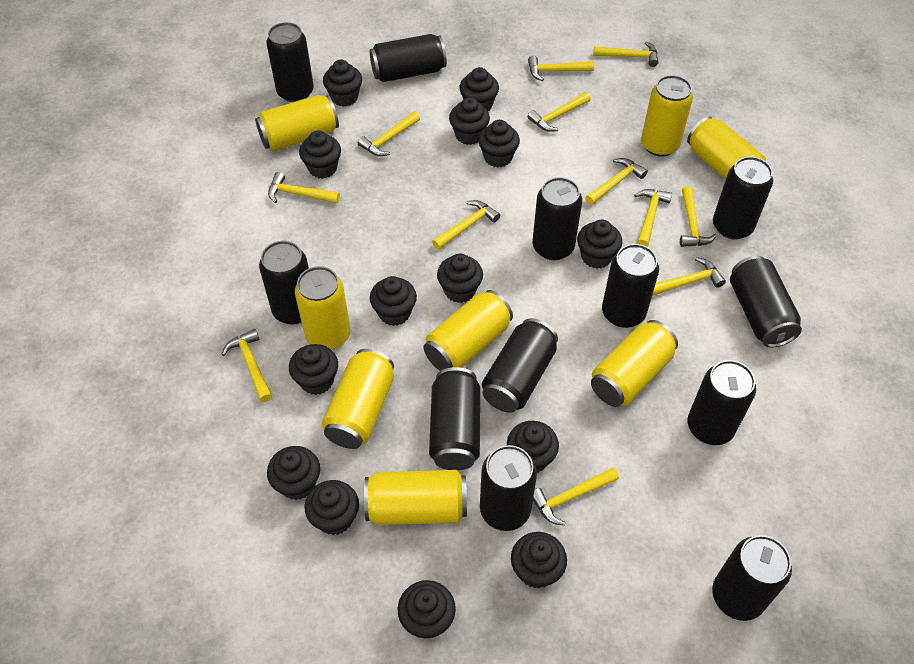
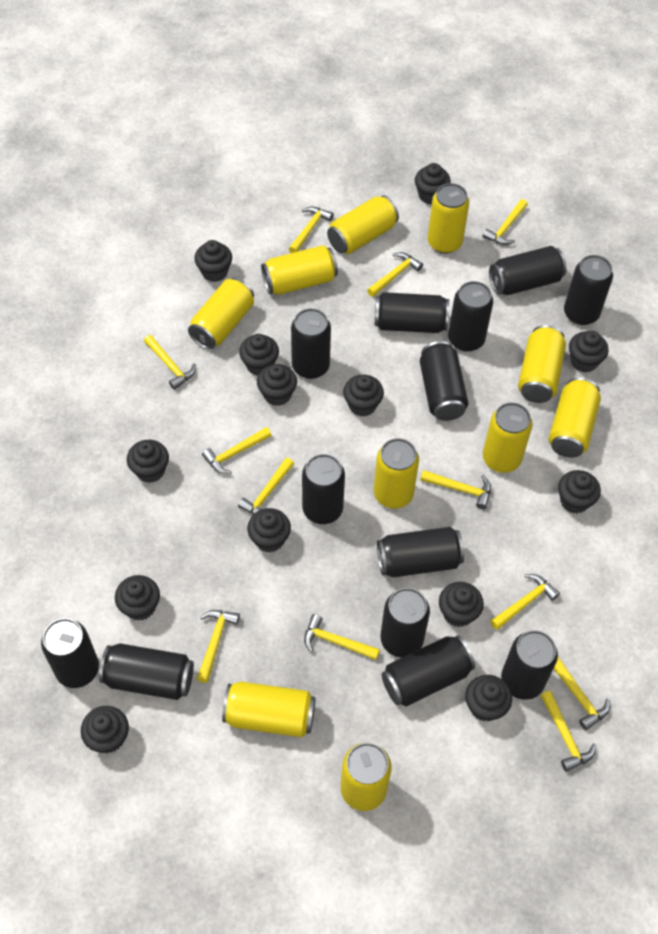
black can: 12 -> 13
black cupcake: 14 -> 13
yellow can: 8 -> 10

